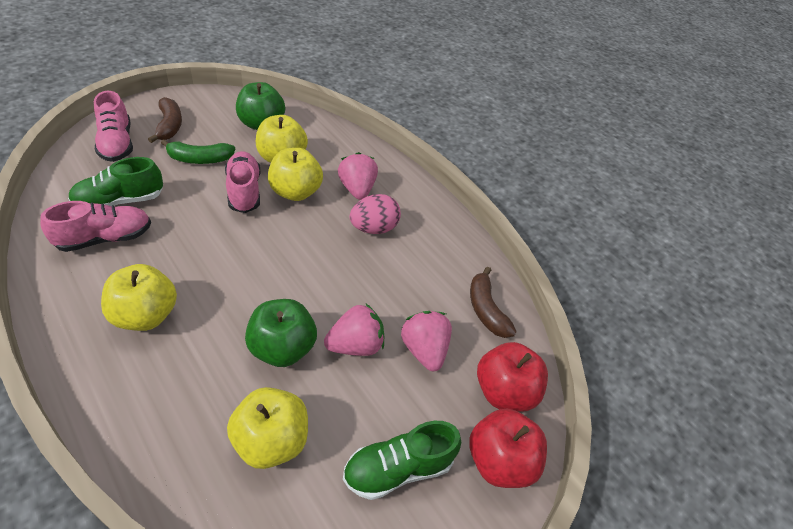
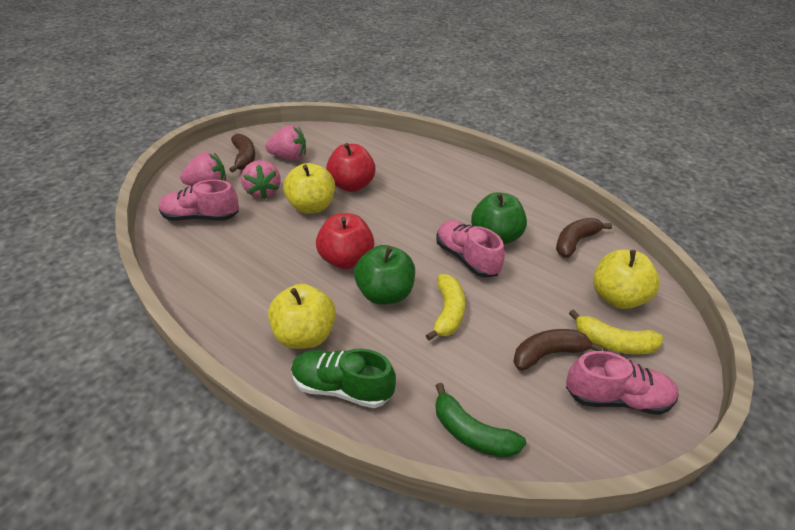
brown banana: 2 -> 3
green shoe: 2 -> 1
pink egg: 1 -> 0
yellow apple: 4 -> 3
yellow banana: 0 -> 2

